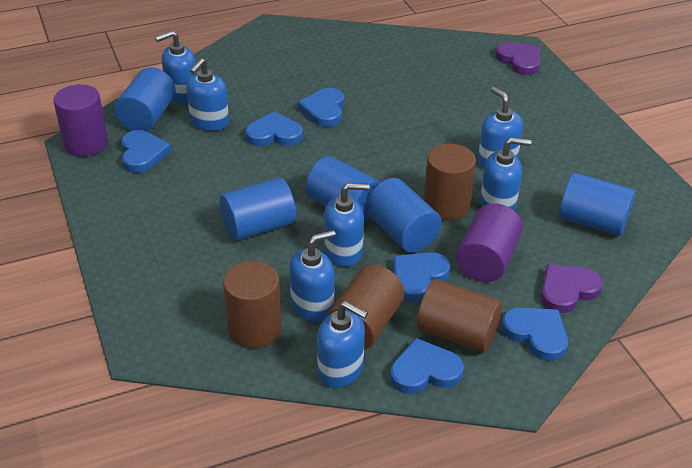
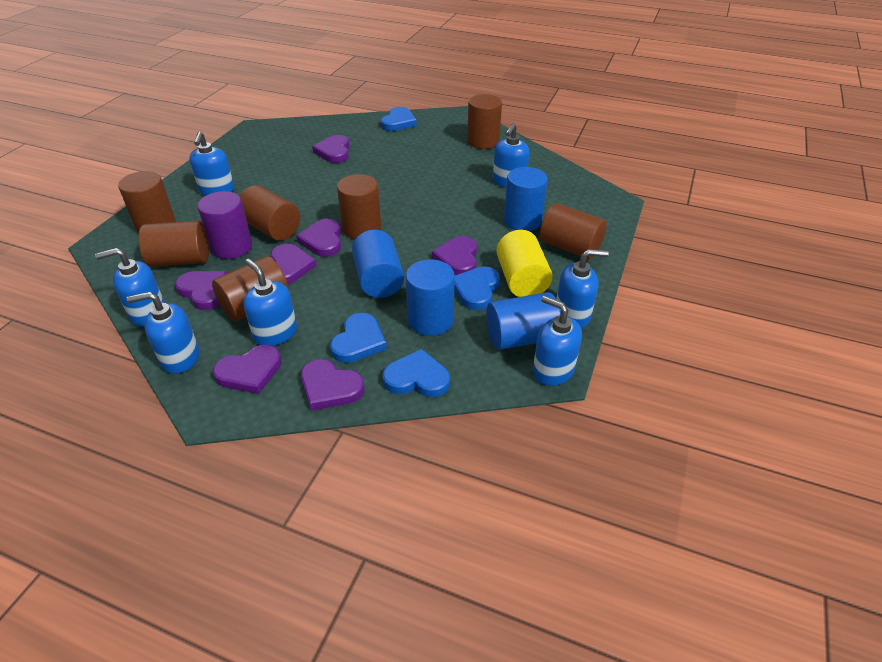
blue cylinder: 5 -> 4
blue heart: 6 -> 4
brown cylinder: 4 -> 7
purple cylinder: 2 -> 1
purple heart: 2 -> 7
yellow cylinder: 0 -> 1

